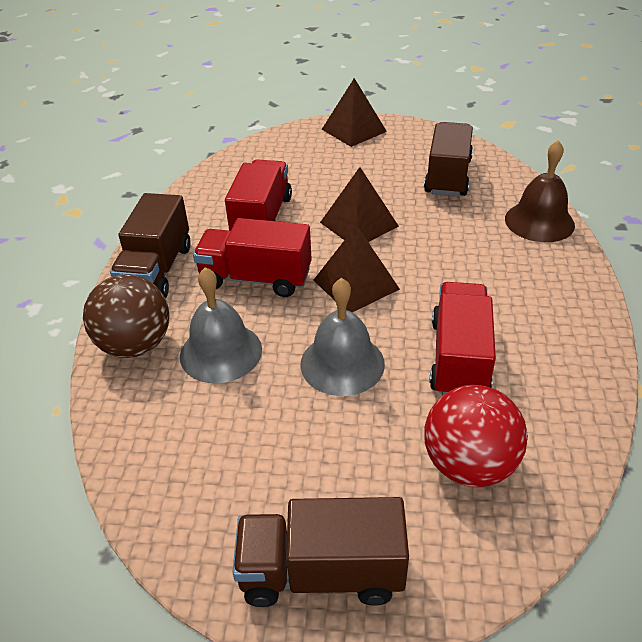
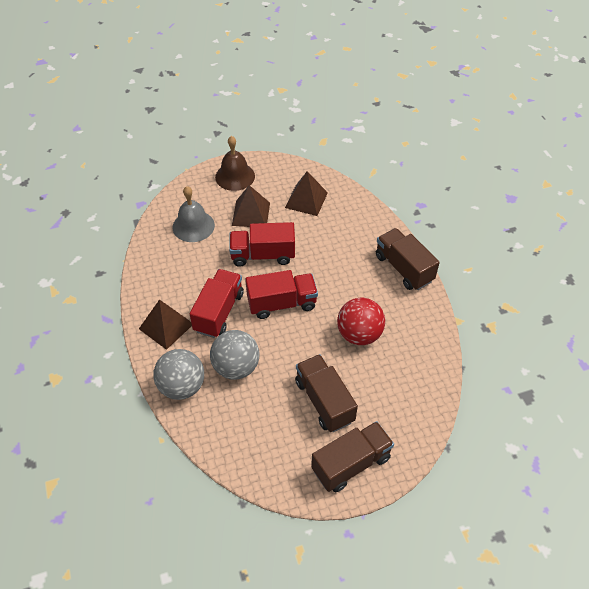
brown ball: 1 -> 0
grey ball: 0 -> 2
grey bell: 2 -> 1

